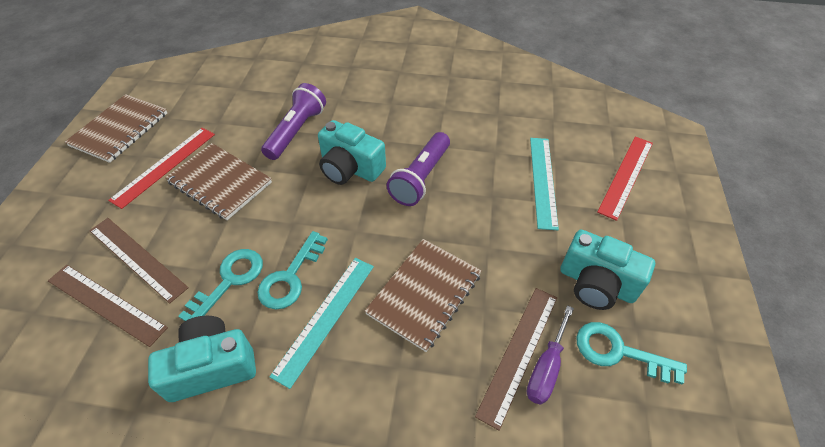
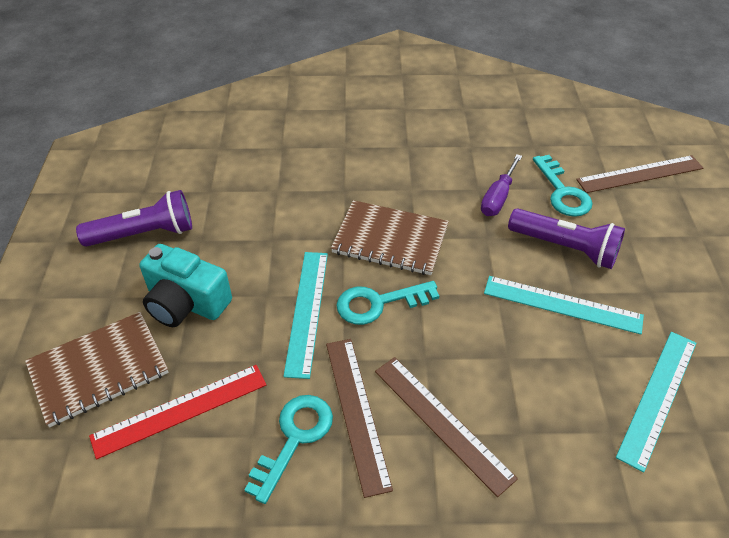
brown notebook: 3 -> 2
red ruler: 2 -> 1
turquoise camera: 3 -> 1
turquoise ruler: 2 -> 3

